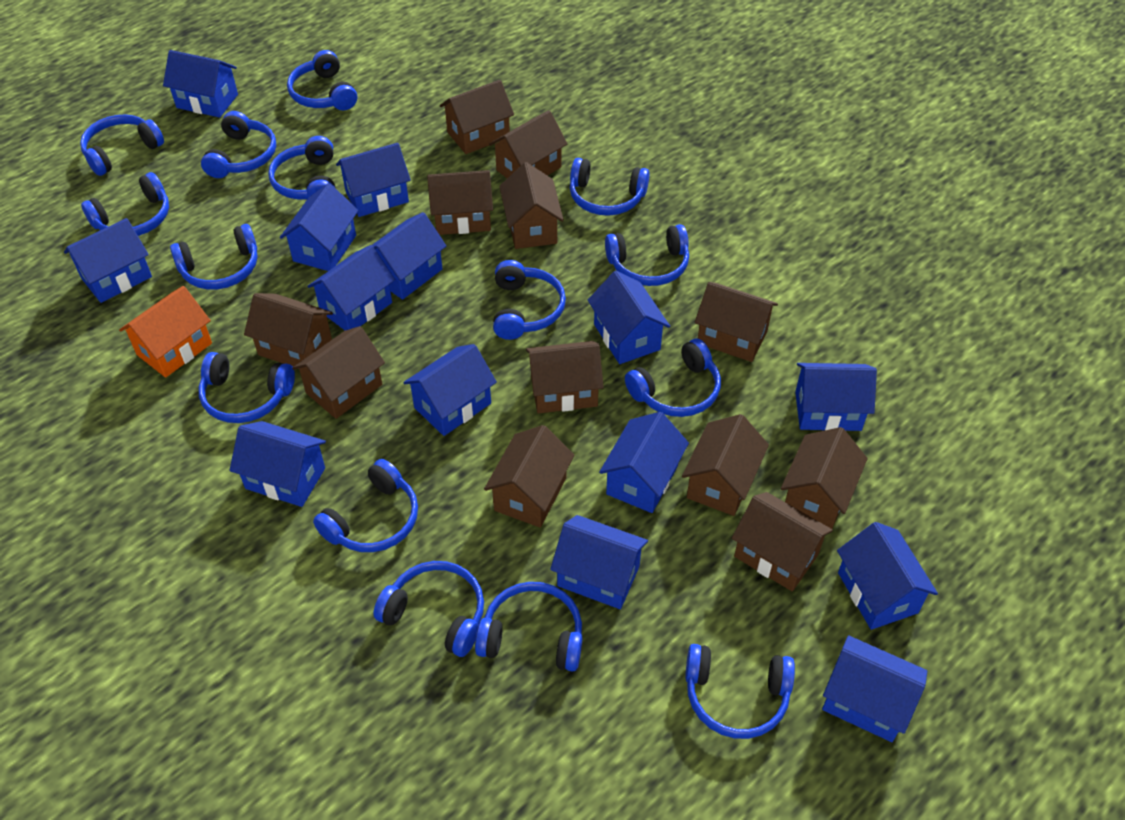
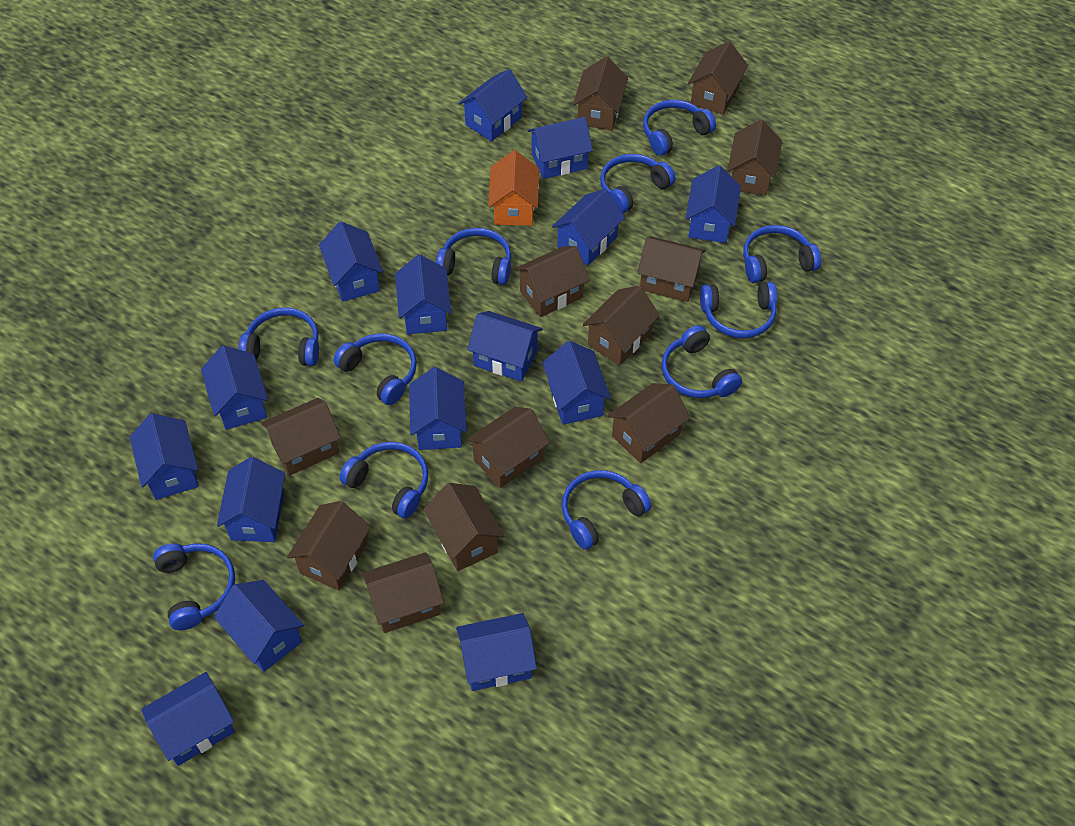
blue headphones: 15 -> 11
blue house: 14 -> 15

